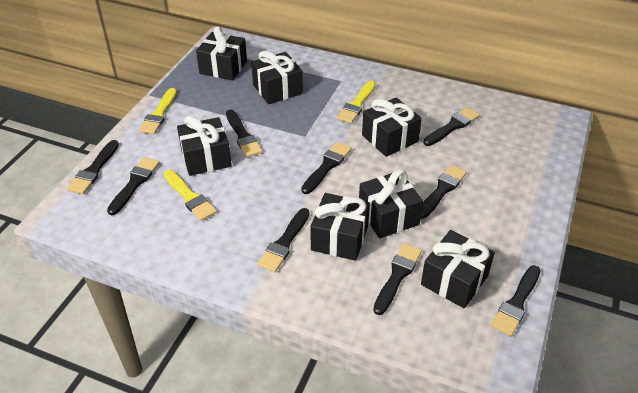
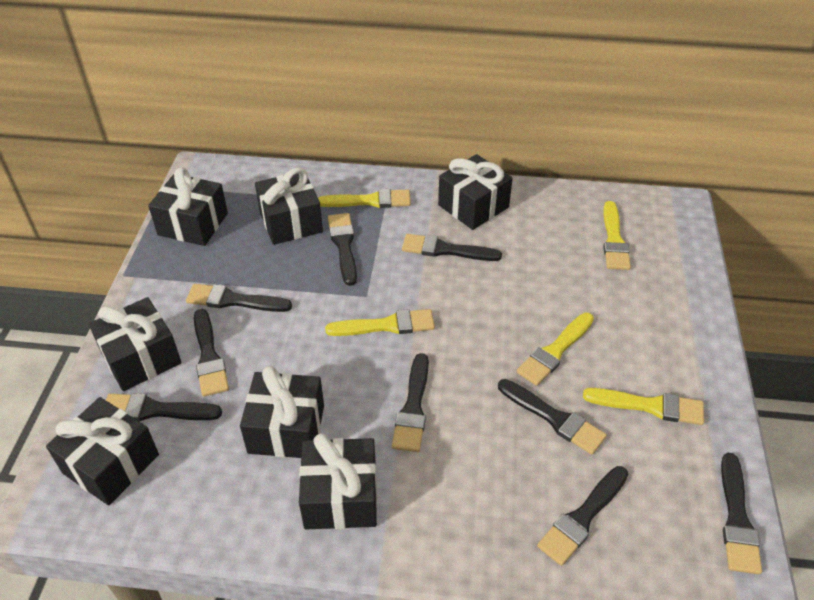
yellow brush: 3 -> 5

